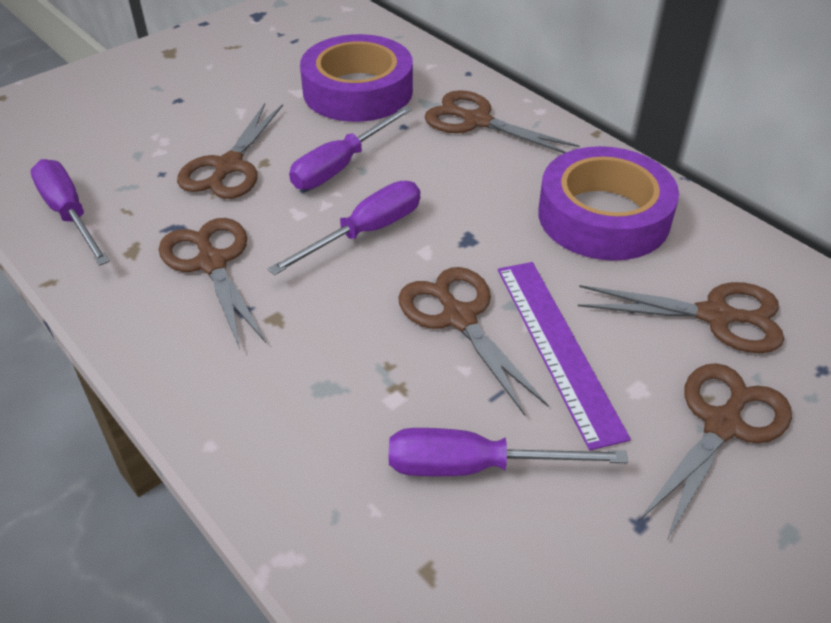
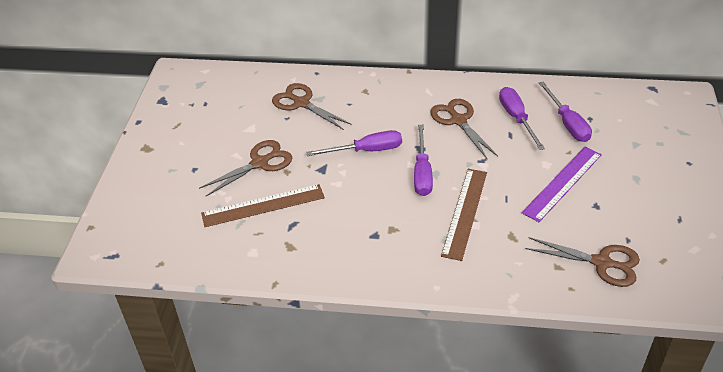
brown ruler: 0 -> 2
brown scissors: 6 -> 4
purple tape: 2 -> 0

